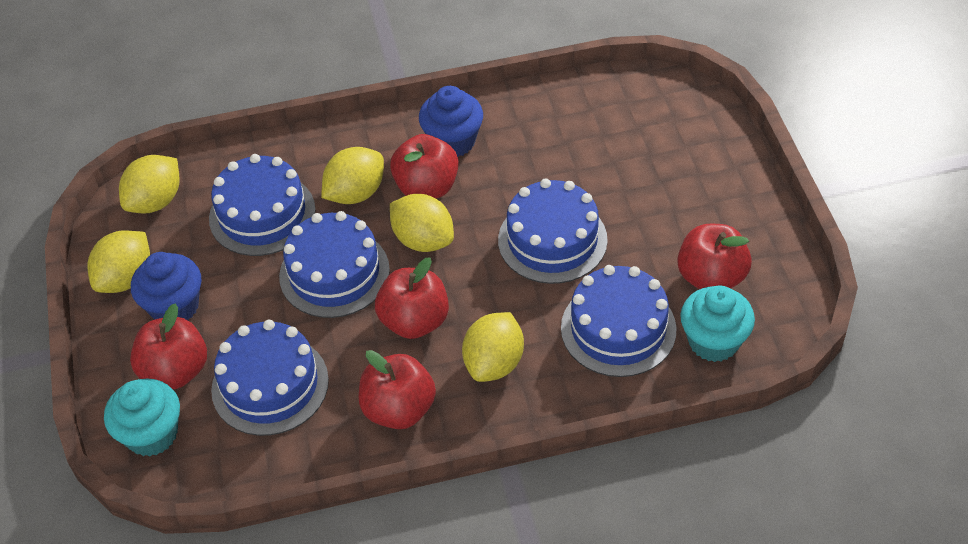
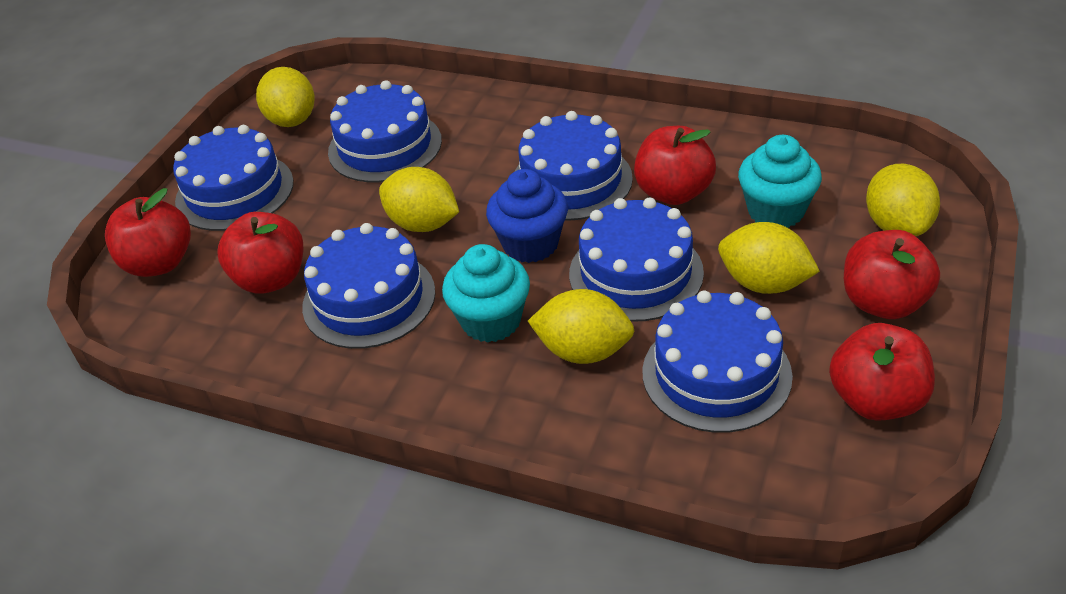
blue cake: 5 -> 6
blue cupcake: 2 -> 1

